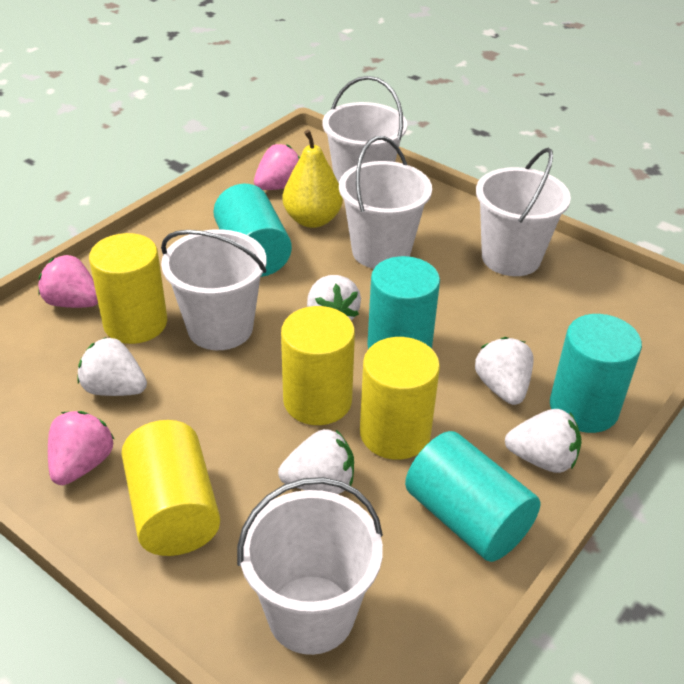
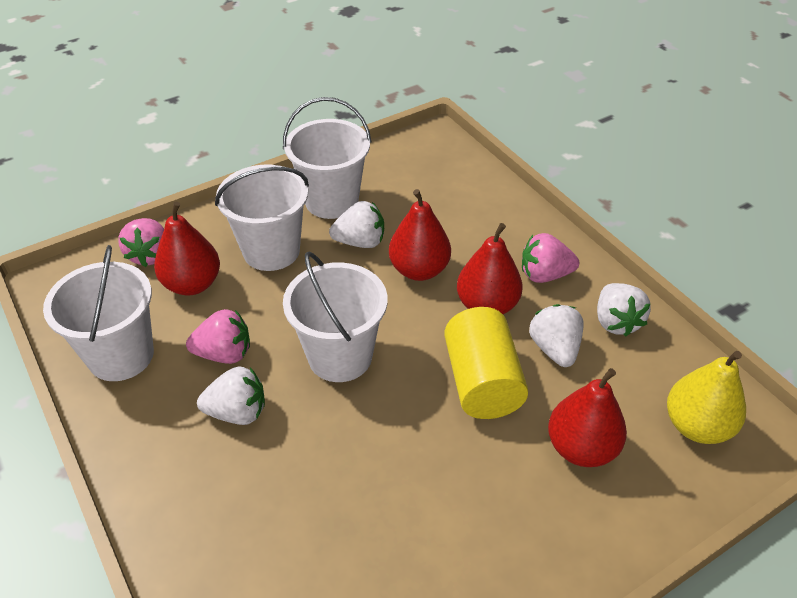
red pear: 0 -> 4
turquoise cylinder: 4 -> 0
white bucket: 5 -> 4
white strawberry: 5 -> 4
yellow cylinder: 4 -> 1

